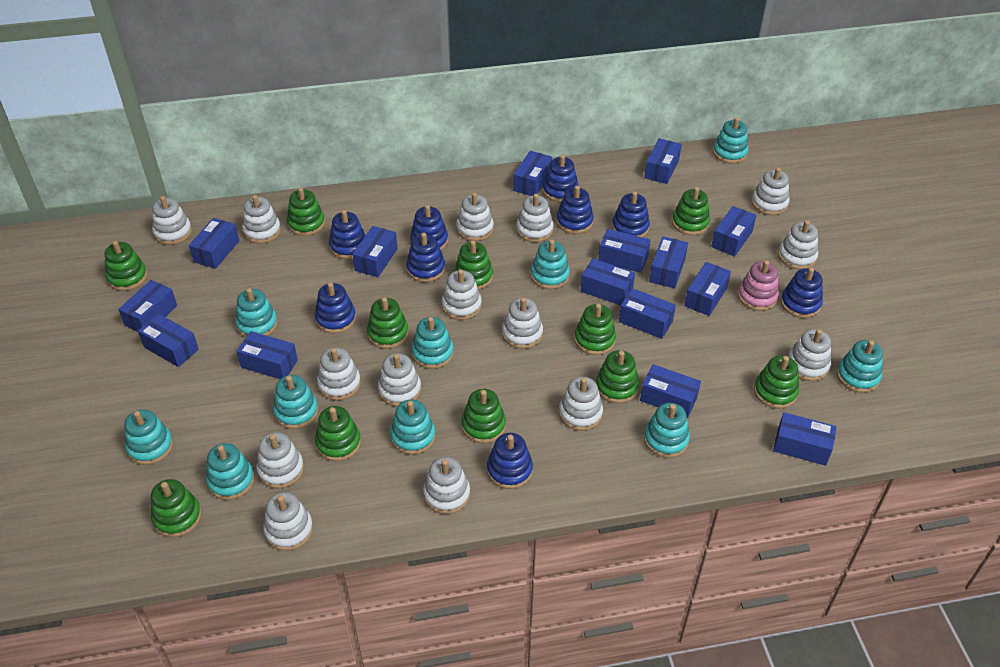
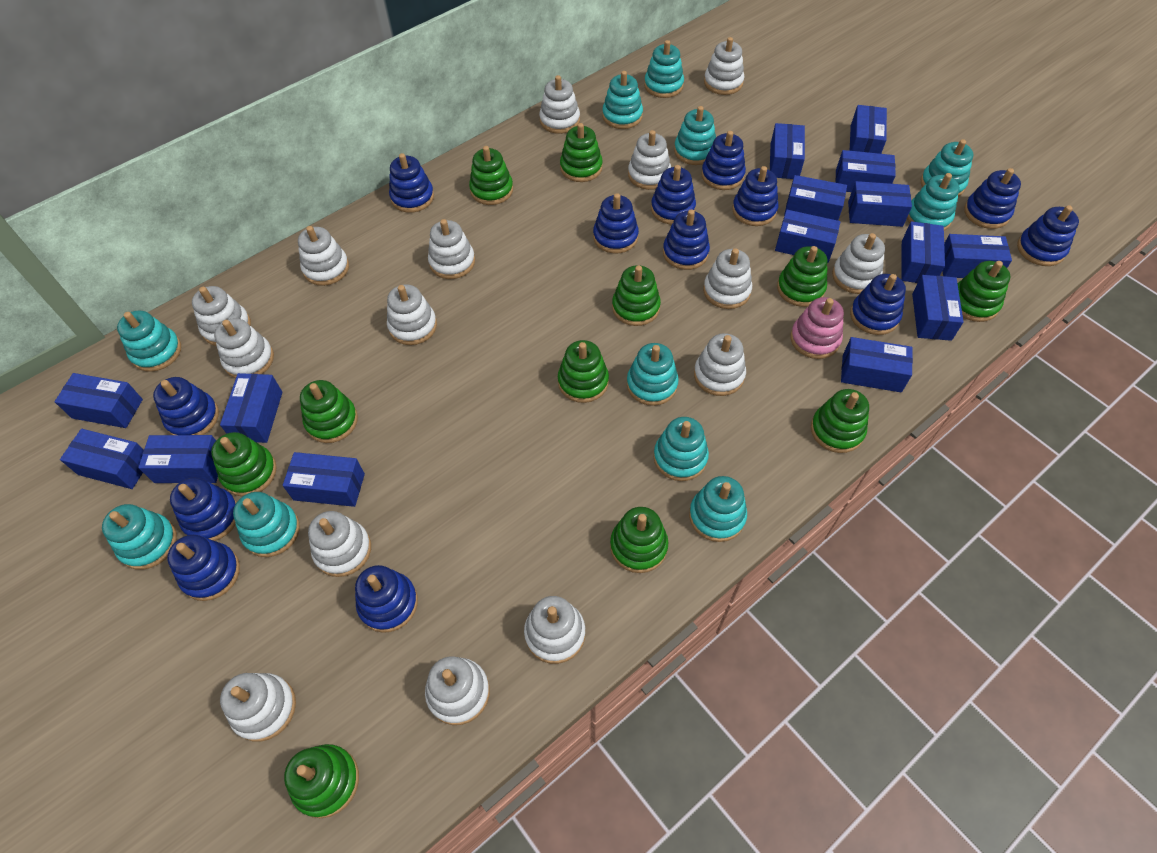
blue stacking toy: 9 -> 13
turquoise stacking toy: 10 -> 11

